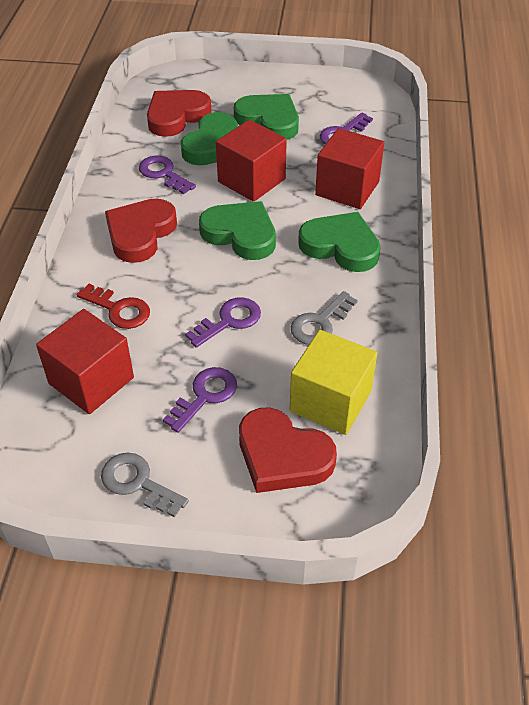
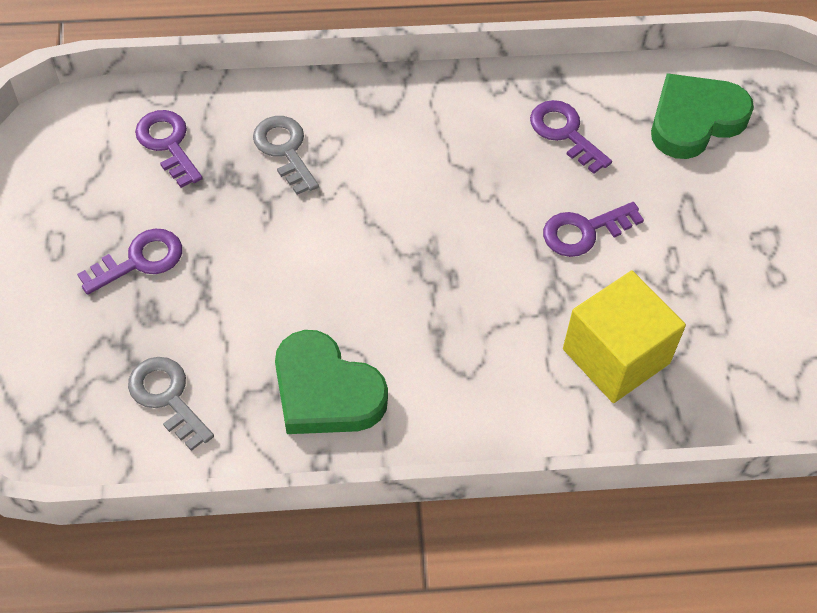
green heart: 4 -> 2
red cube: 3 -> 0
red heart: 3 -> 0
red key: 1 -> 0

